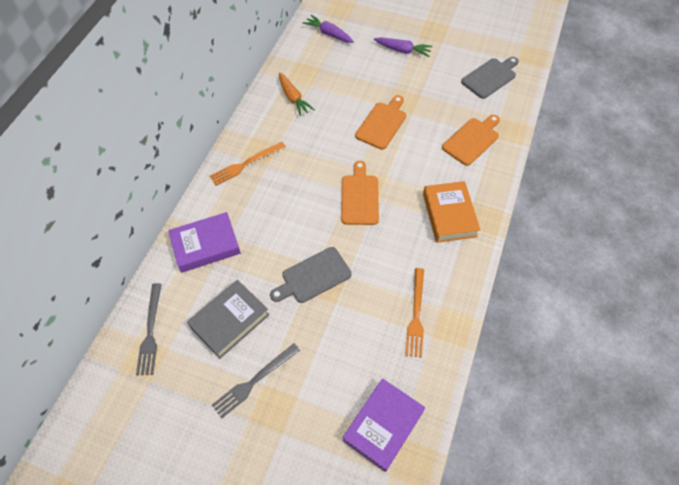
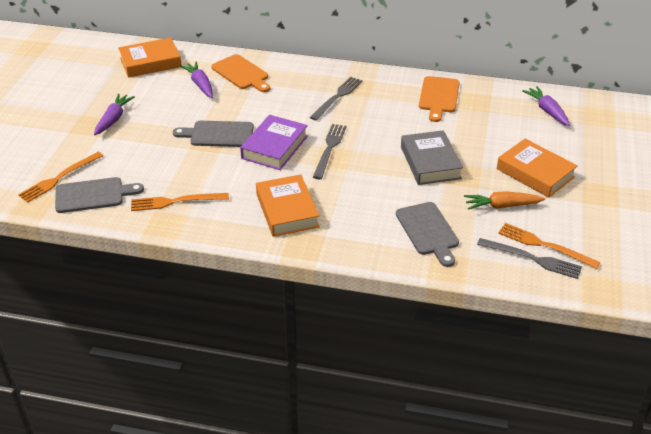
grey cutting board: 2 -> 3
grey fork: 2 -> 3
orange book: 1 -> 3
orange cutting board: 3 -> 2
orange fork: 2 -> 3
purple book: 2 -> 1
purple carrot: 2 -> 3

